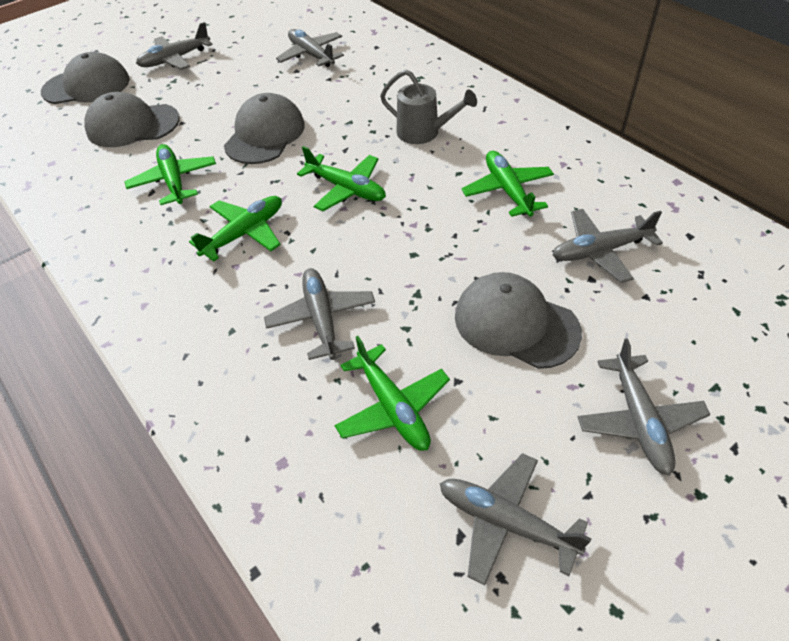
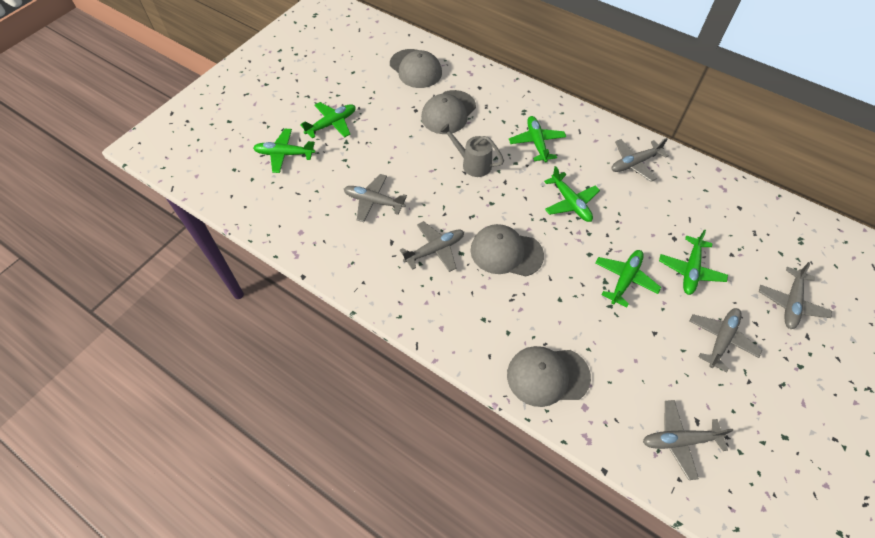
green plane: 5 -> 6

